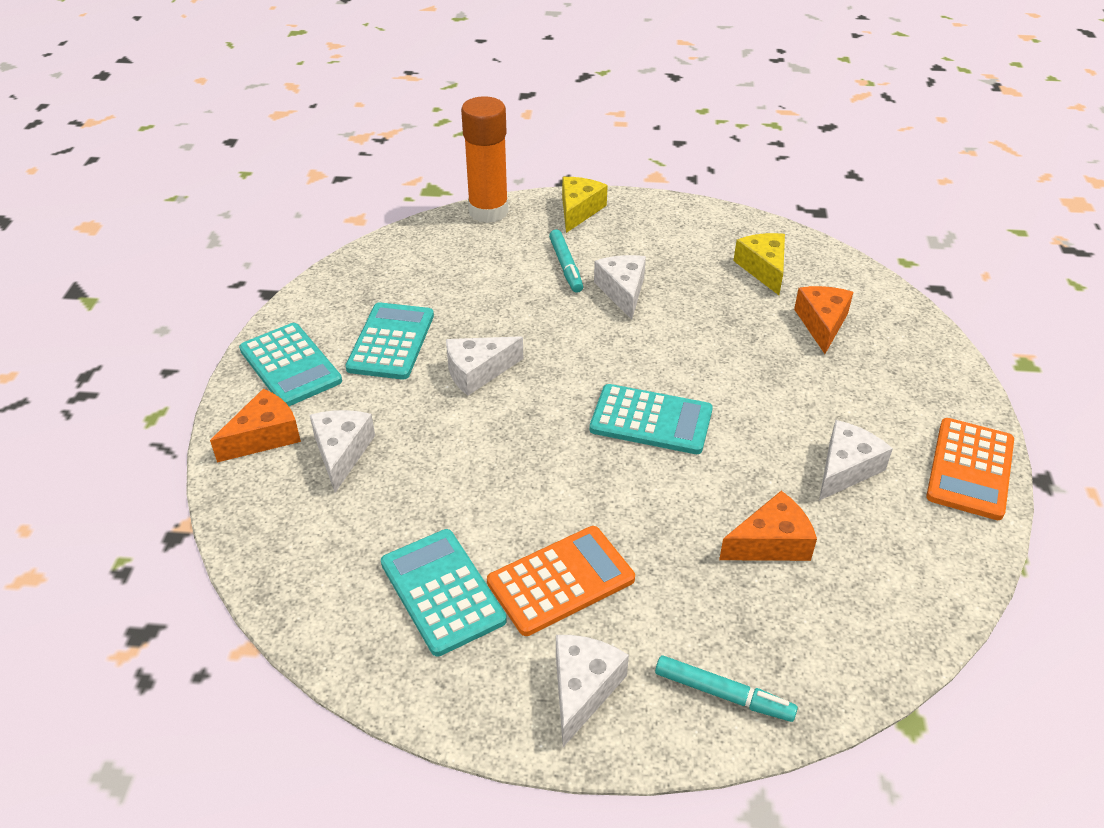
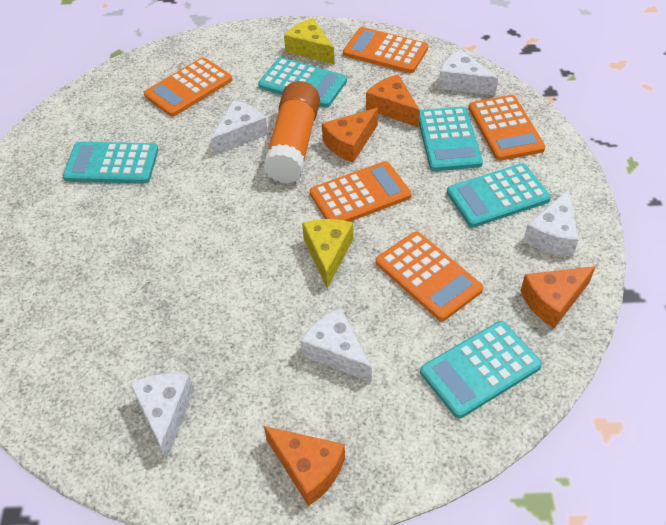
orange calculator: 2 -> 5
orange cheese: 3 -> 4
turquoise calculator: 4 -> 5
turquoise marker: 2 -> 0

